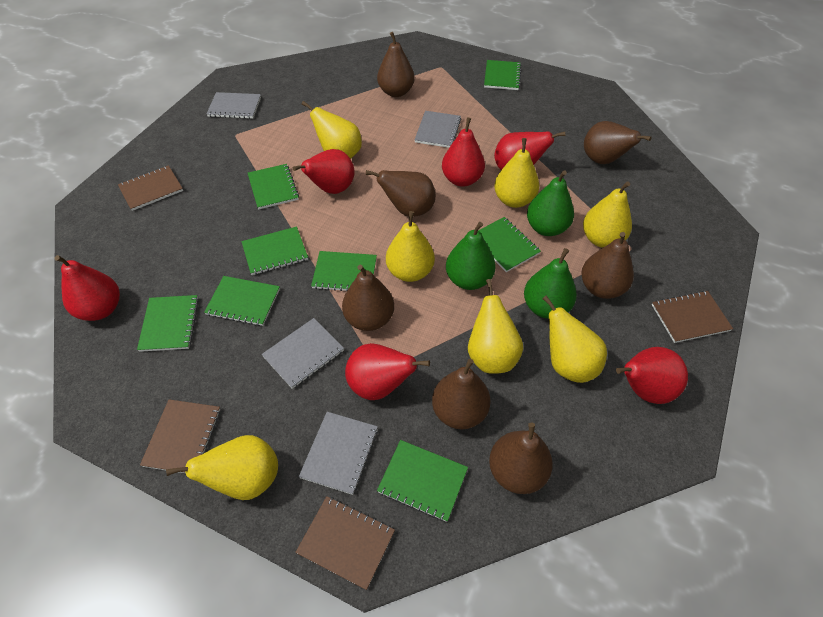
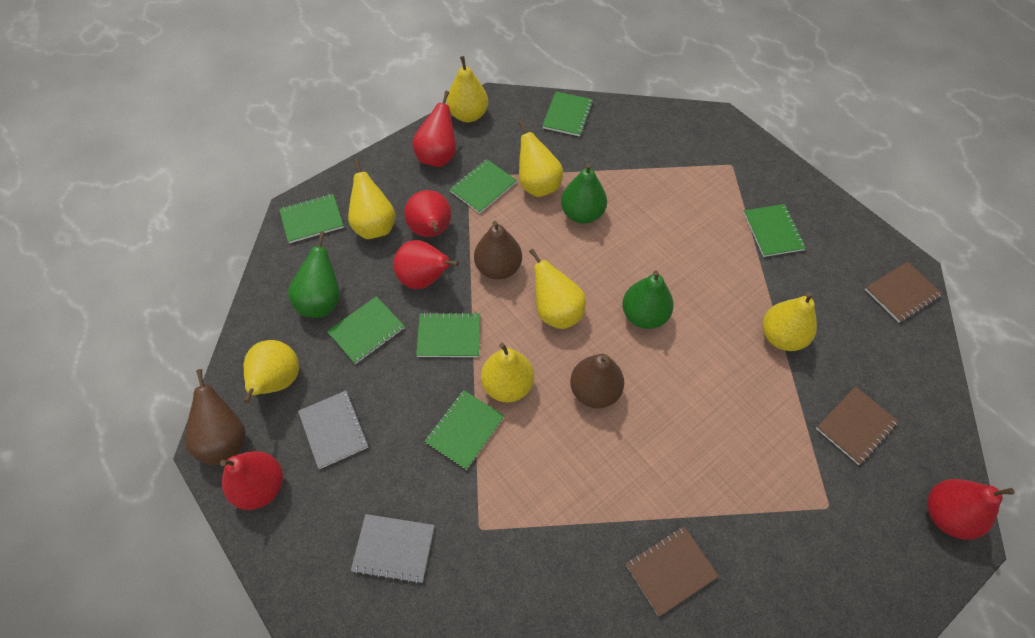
brown notebook: 4 -> 3
brown pear: 7 -> 3
green notebook: 8 -> 7
grey notebook: 4 -> 2
red pear: 6 -> 5

